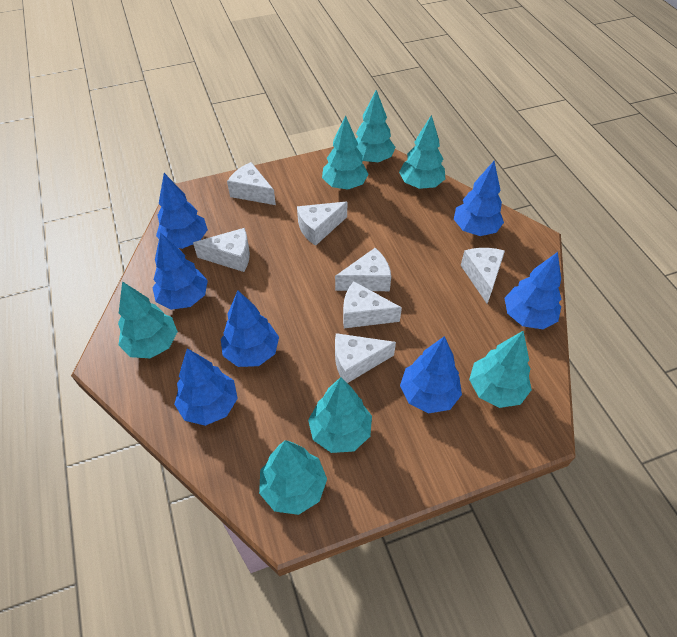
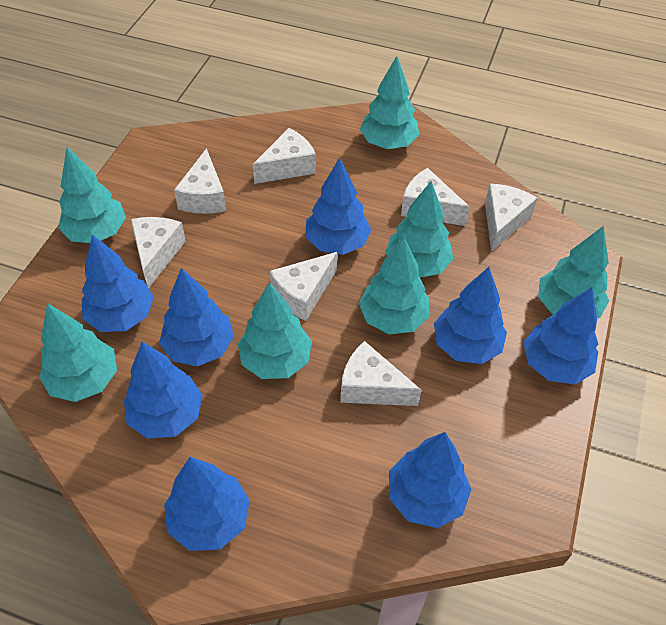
blue tree: 7 -> 8

